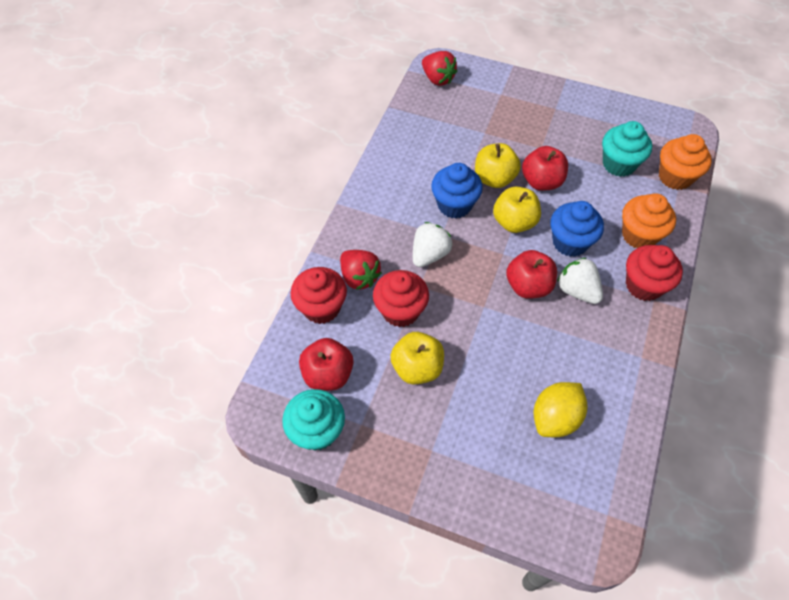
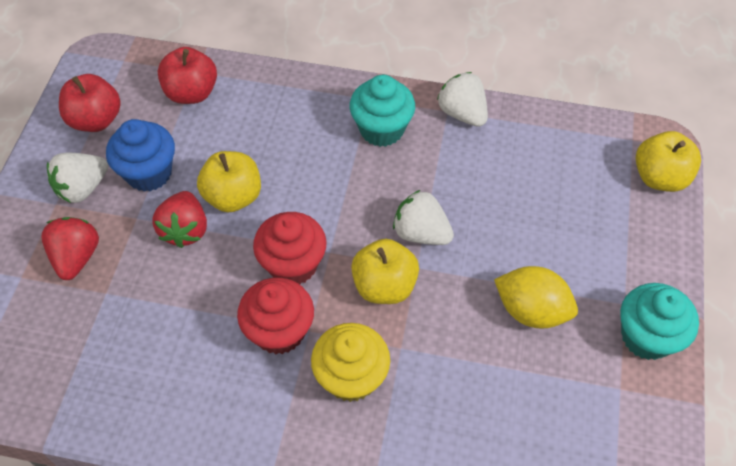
blue cupcake: 2 -> 1
orange cupcake: 2 -> 0
red apple: 3 -> 2
red cupcake: 3 -> 2
white strawberry: 2 -> 3
yellow cupcake: 0 -> 1

